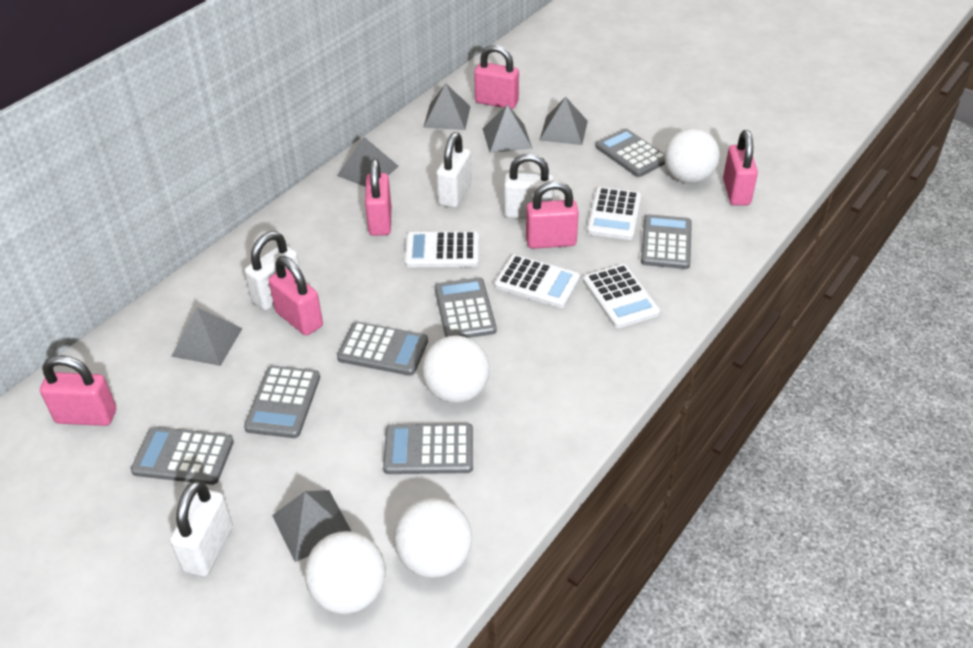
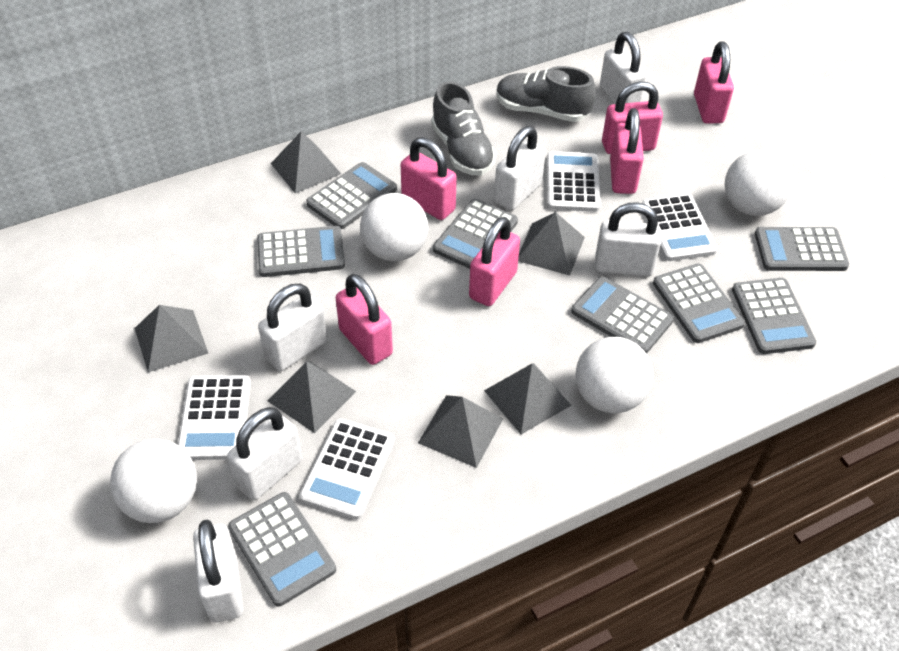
grey calculator: 7 -> 8
grey shoe: 0 -> 2
white padlock: 4 -> 6

